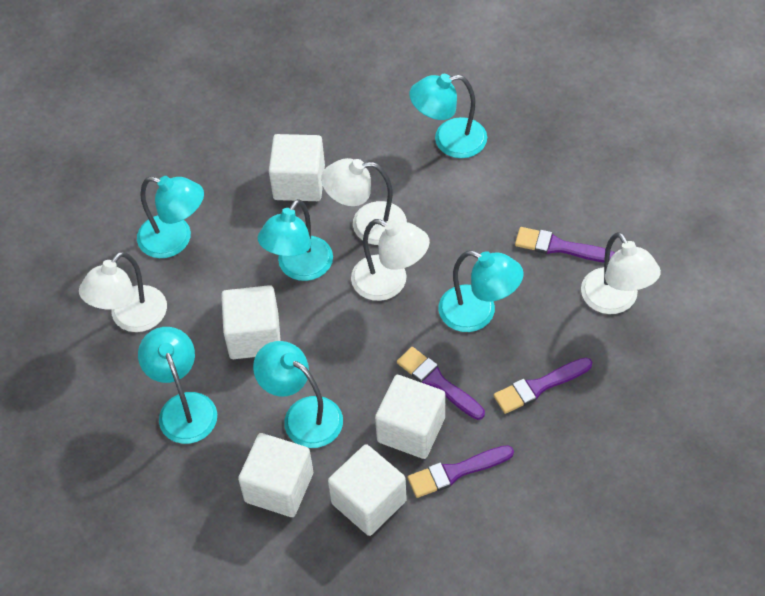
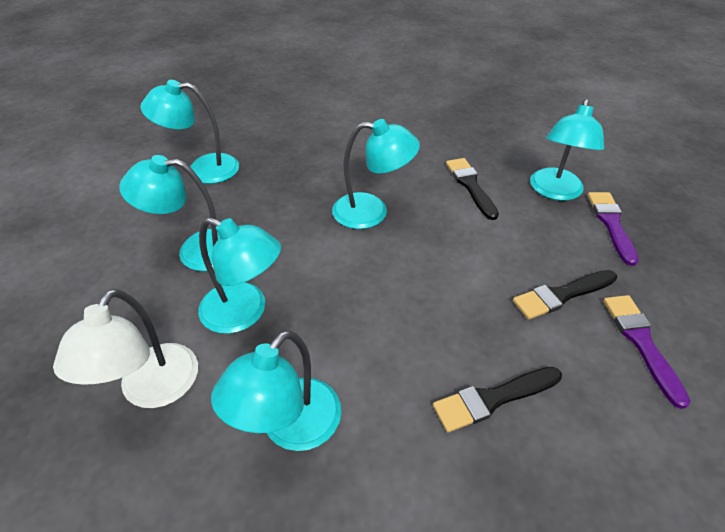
black brush: 0 -> 3
purple brush: 4 -> 2
white cube: 5 -> 0
white lamp: 4 -> 1

